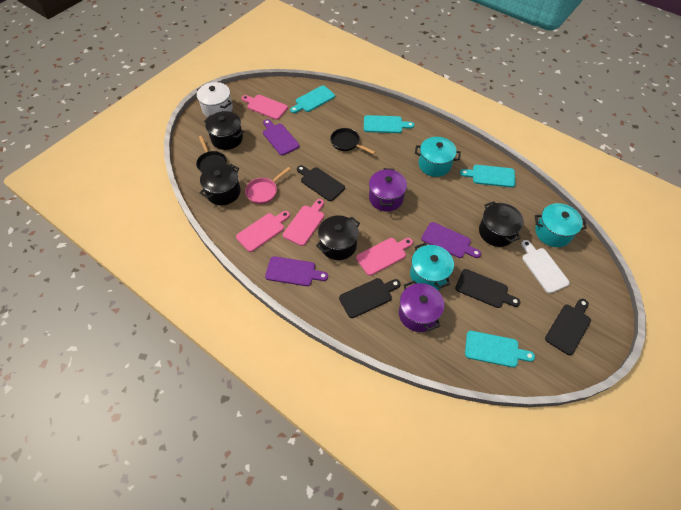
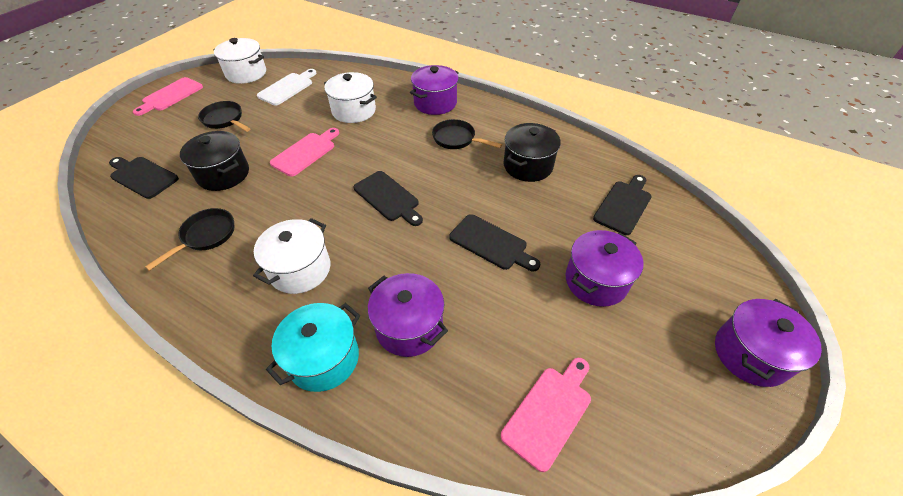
black pan: 2 -> 3
black pot: 4 -> 2
pink cutting board: 4 -> 3
pink pan: 1 -> 0
purple cutting board: 3 -> 0
purple pot: 2 -> 4
turquoise cutting board: 4 -> 0
turquoise pot: 3 -> 1
white pot: 1 -> 3

